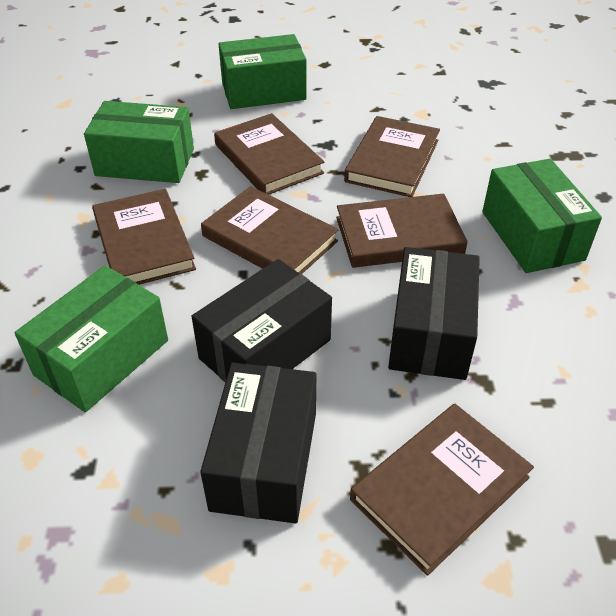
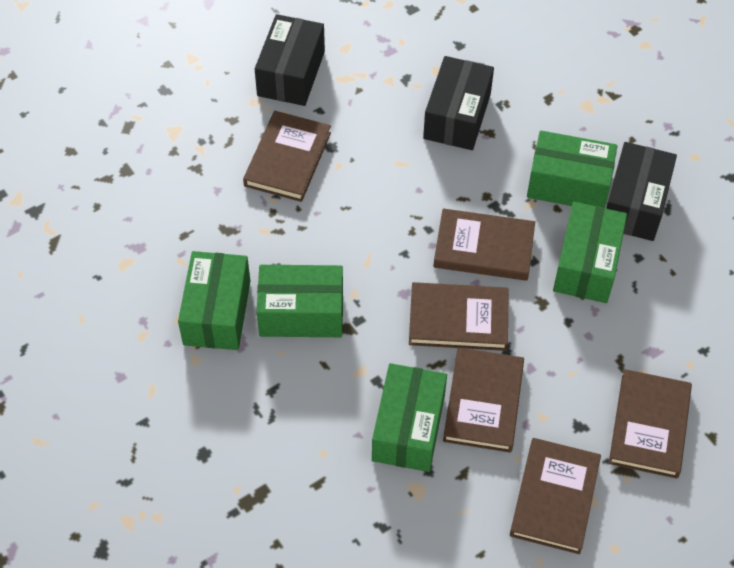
green box: 4 -> 5

